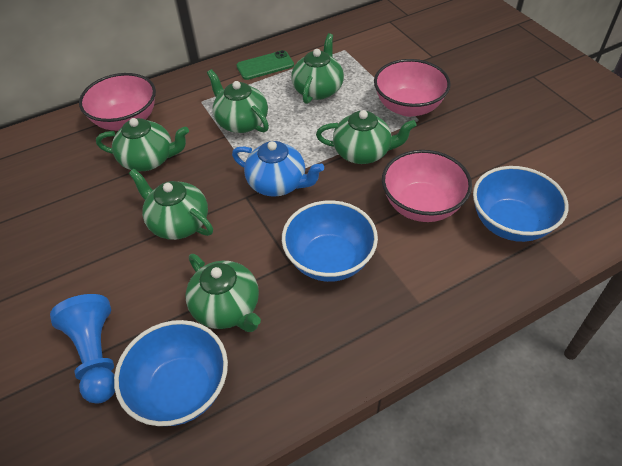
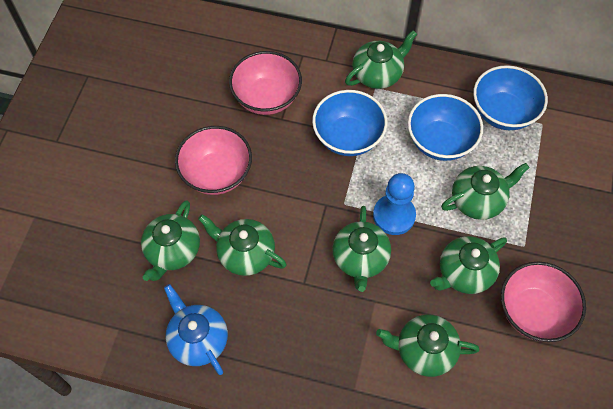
green phone: 1 -> 0
green teapot: 6 -> 7

